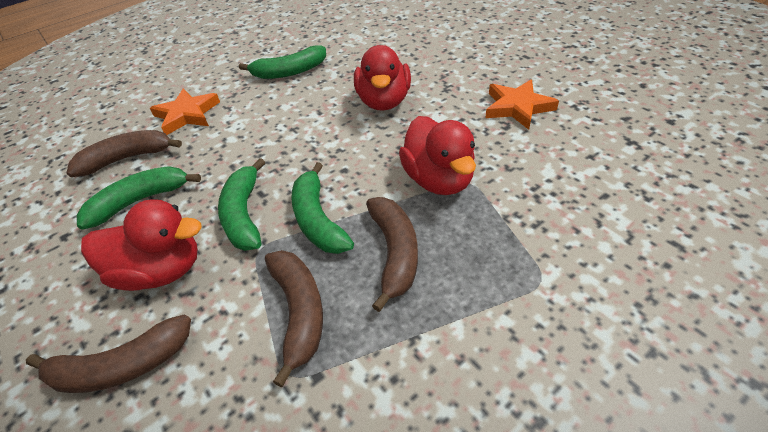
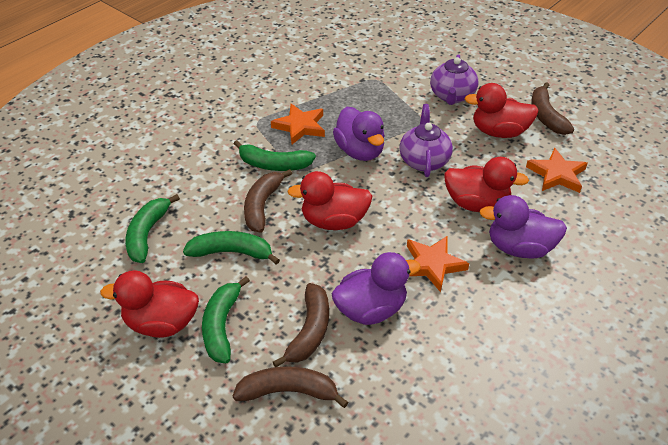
orange star: 2 -> 3
purple duck: 0 -> 3
purple teapot: 0 -> 2
red duck: 3 -> 4

